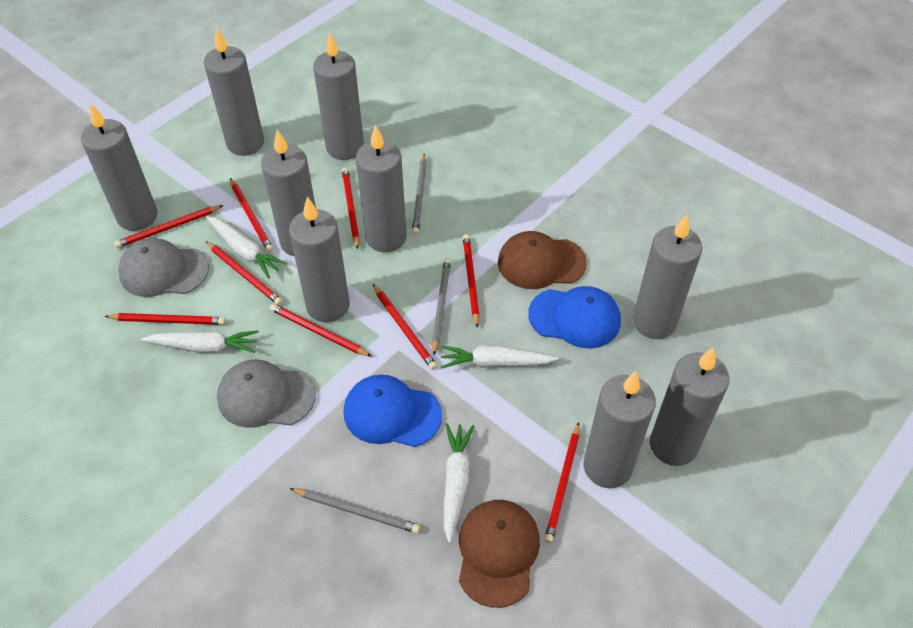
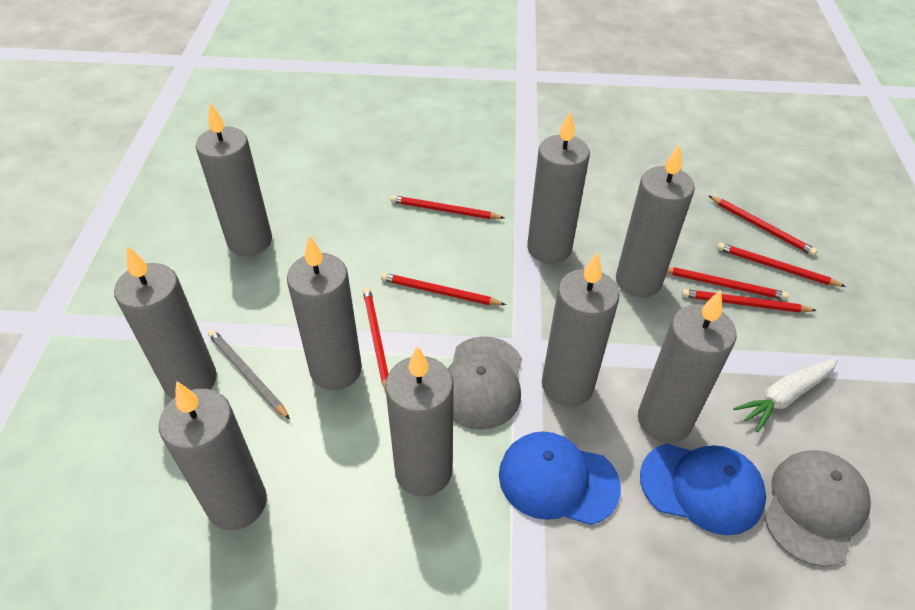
brown cap: 2 -> 0
grey pencil: 3 -> 1
red pencil: 9 -> 7
white carrot: 4 -> 1

